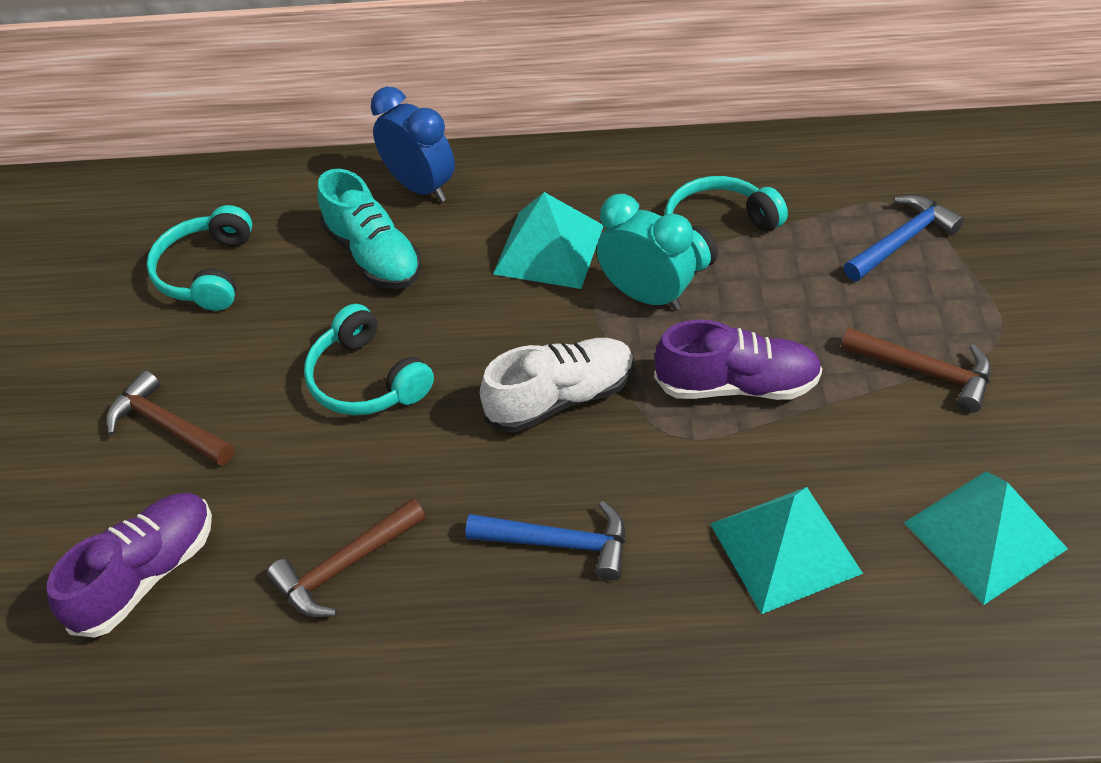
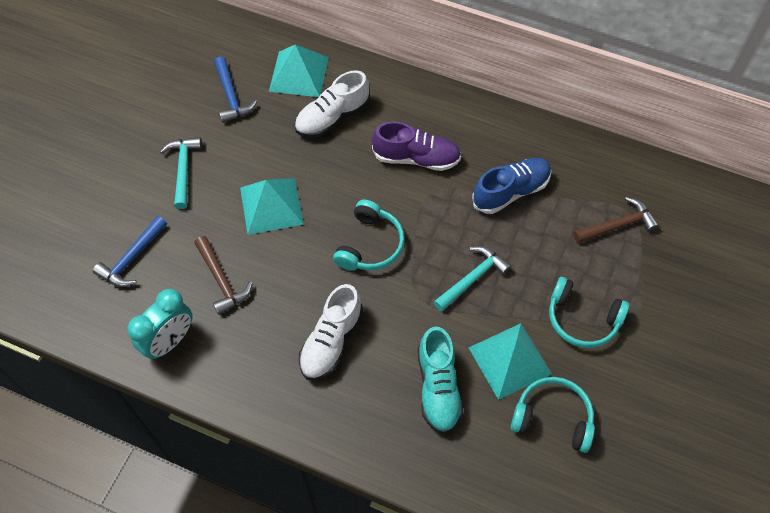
blue clock: 1 -> 0
blue shoe: 0 -> 1
brown hammer: 3 -> 2
purple shoe: 2 -> 1
turquoise hammer: 0 -> 2
white shoe: 1 -> 2

